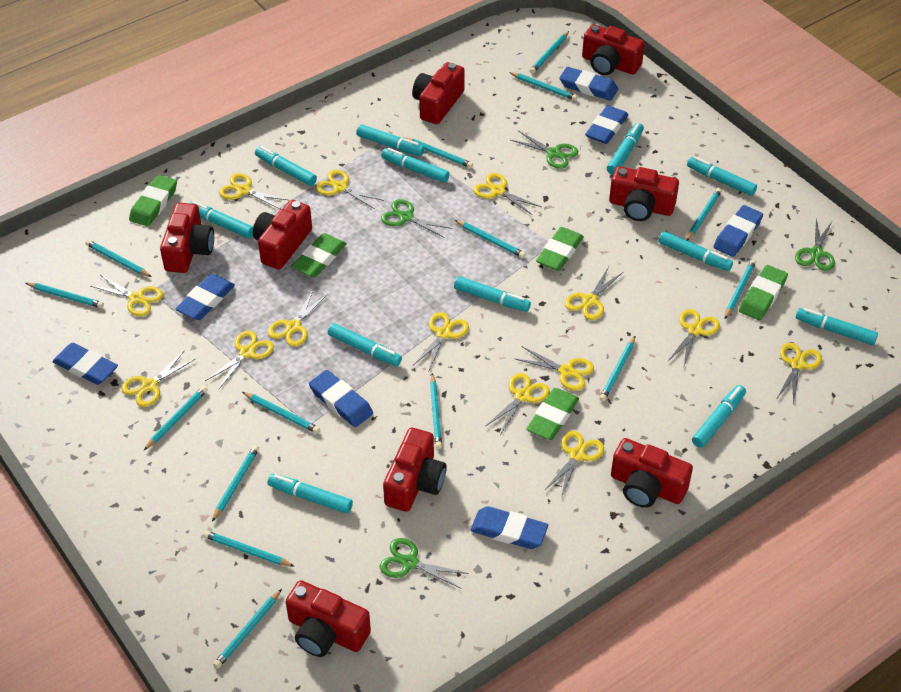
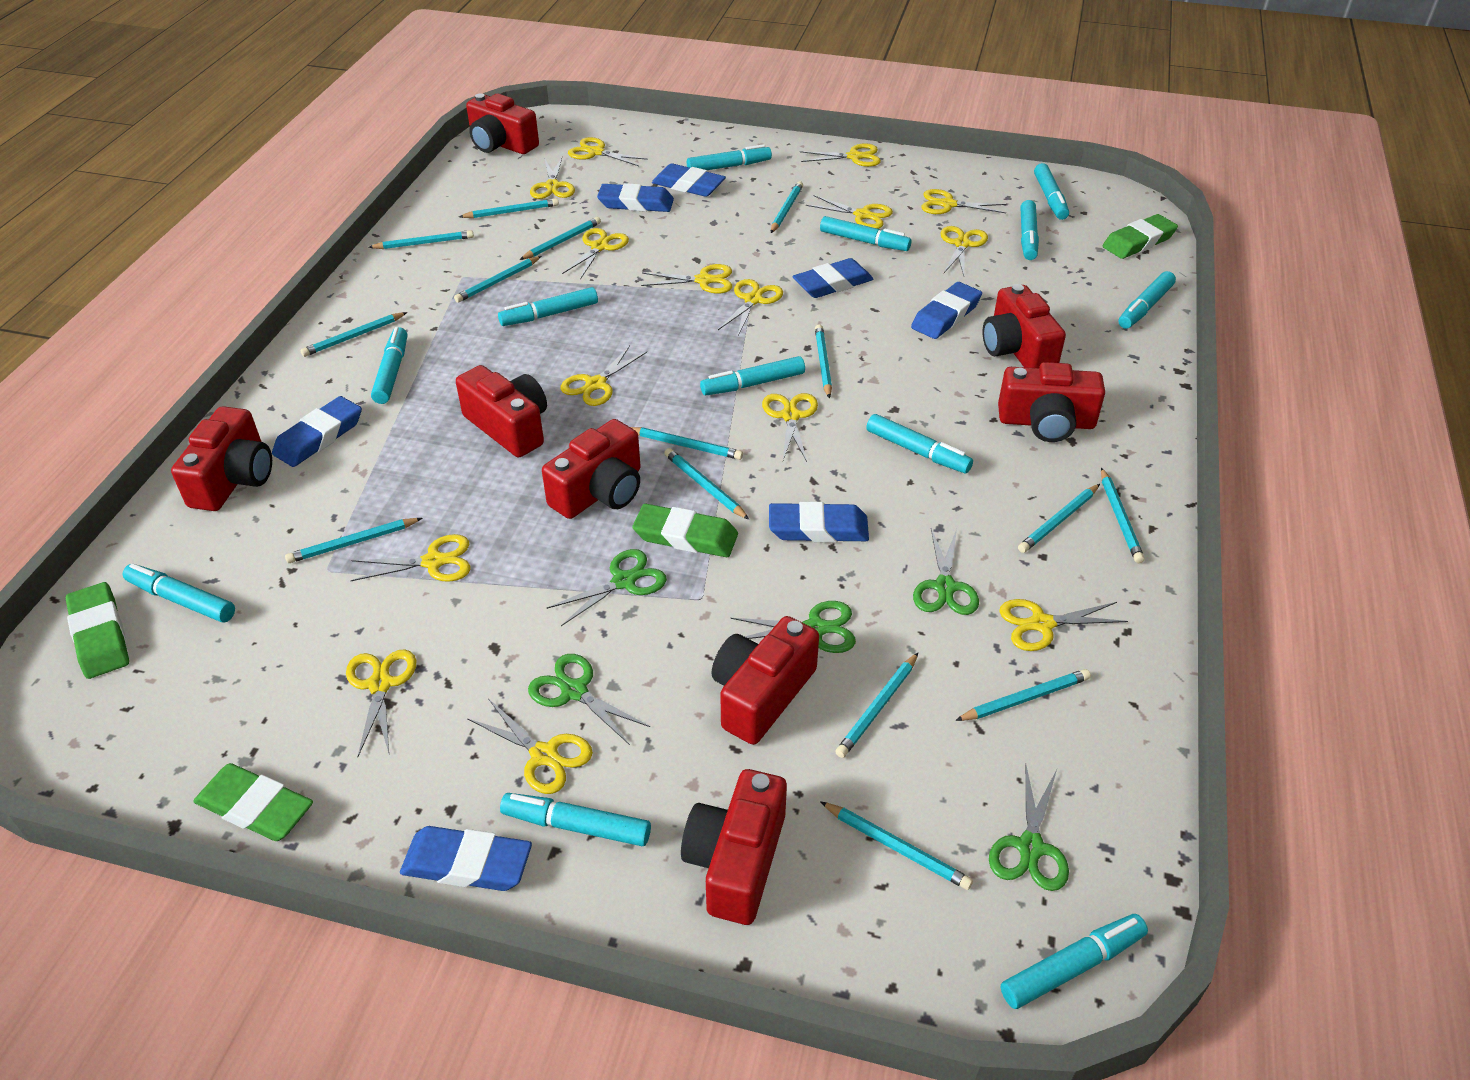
green eraser: 5 -> 4
green scissors: 4 -> 5
yellow scissors: 14 -> 15

